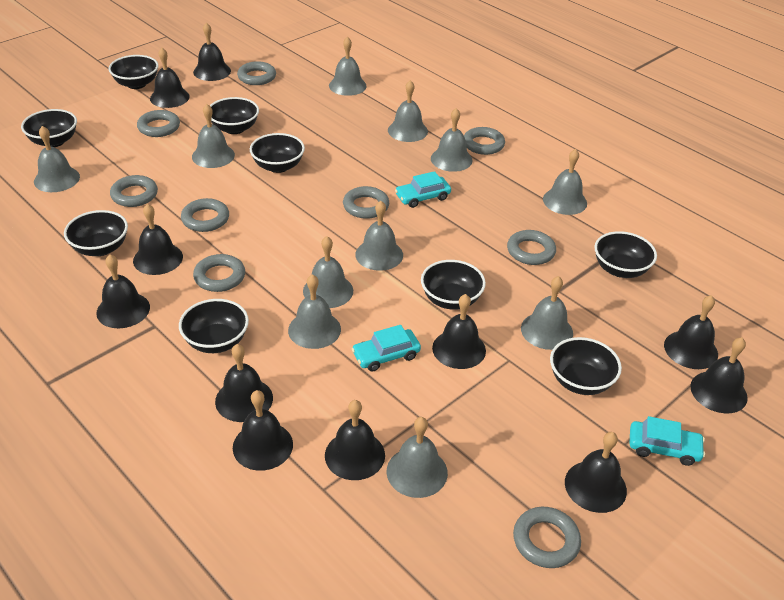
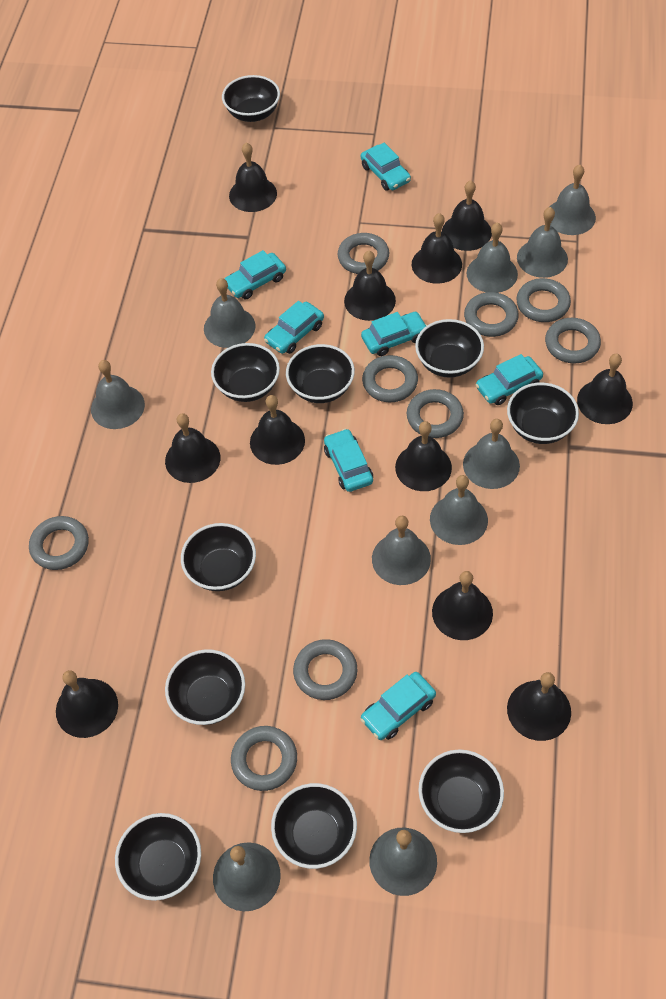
black bowl: 9 -> 10
grey bell: 11 -> 10
turquoise car: 3 -> 7

